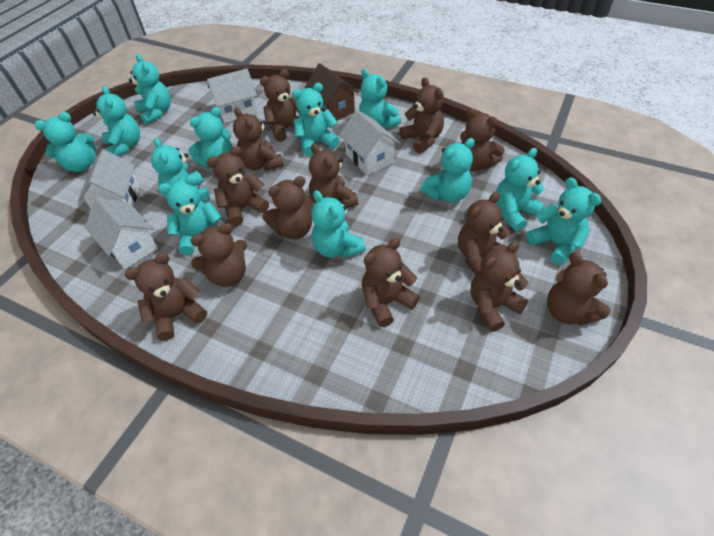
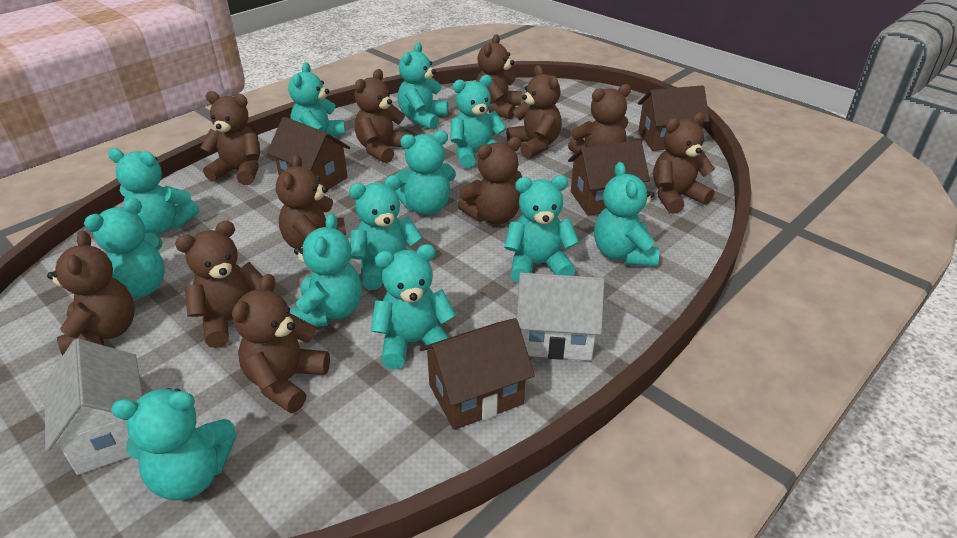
brown house: 1 -> 4
brown teddy bear: 13 -> 11
white house: 4 -> 2

